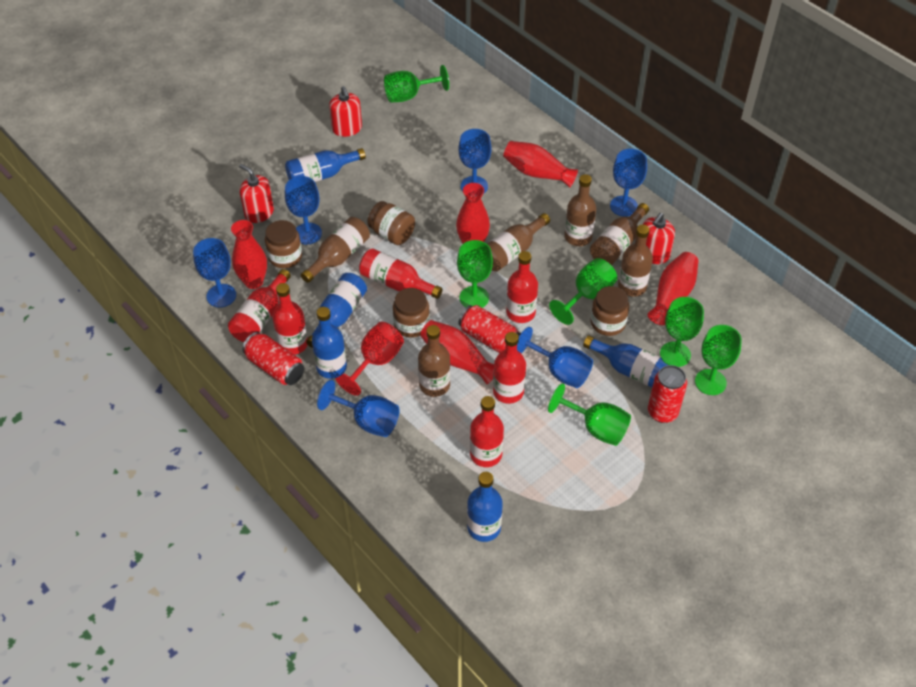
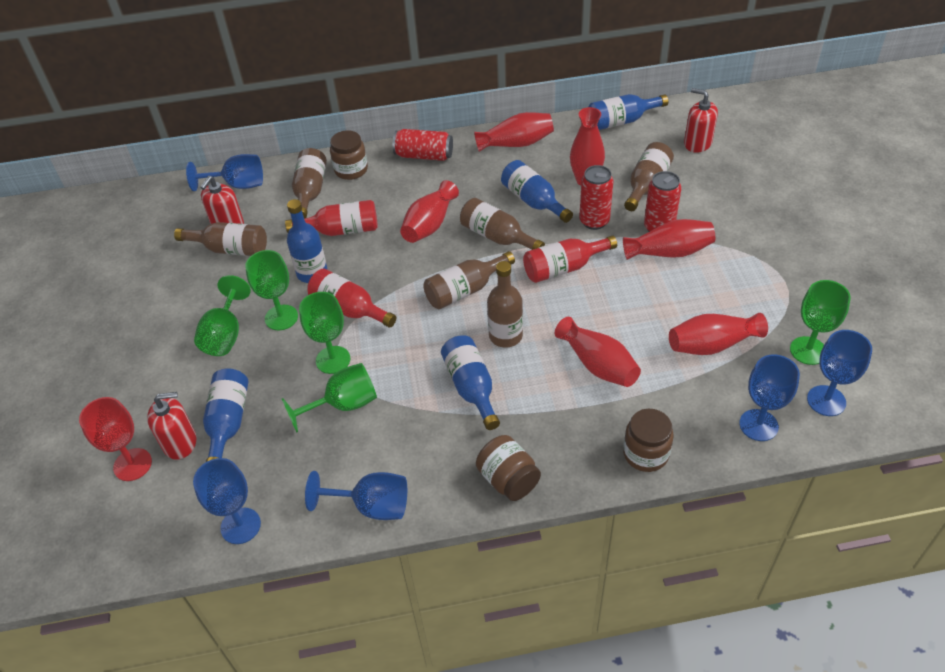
blue goblet: 6 -> 5
brown jar: 4 -> 3
green goblet: 6 -> 5
red bottle: 6 -> 3
red vase: 5 -> 6

